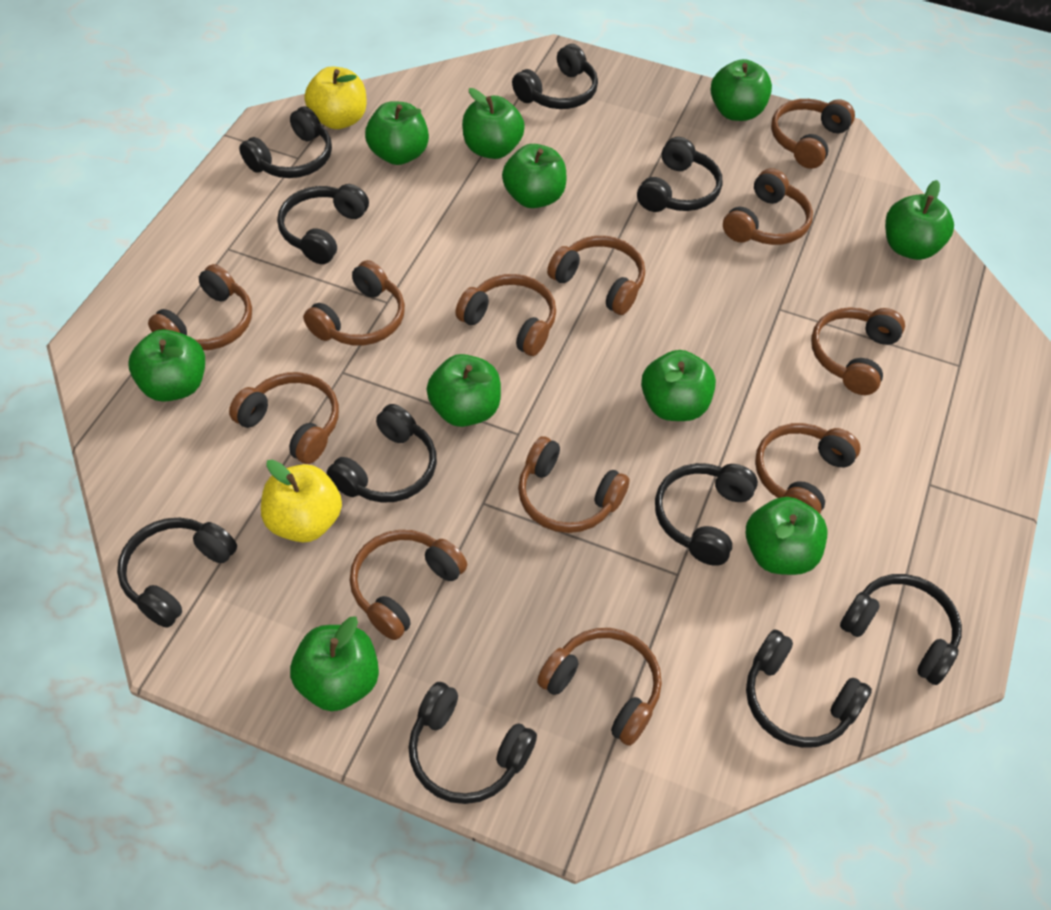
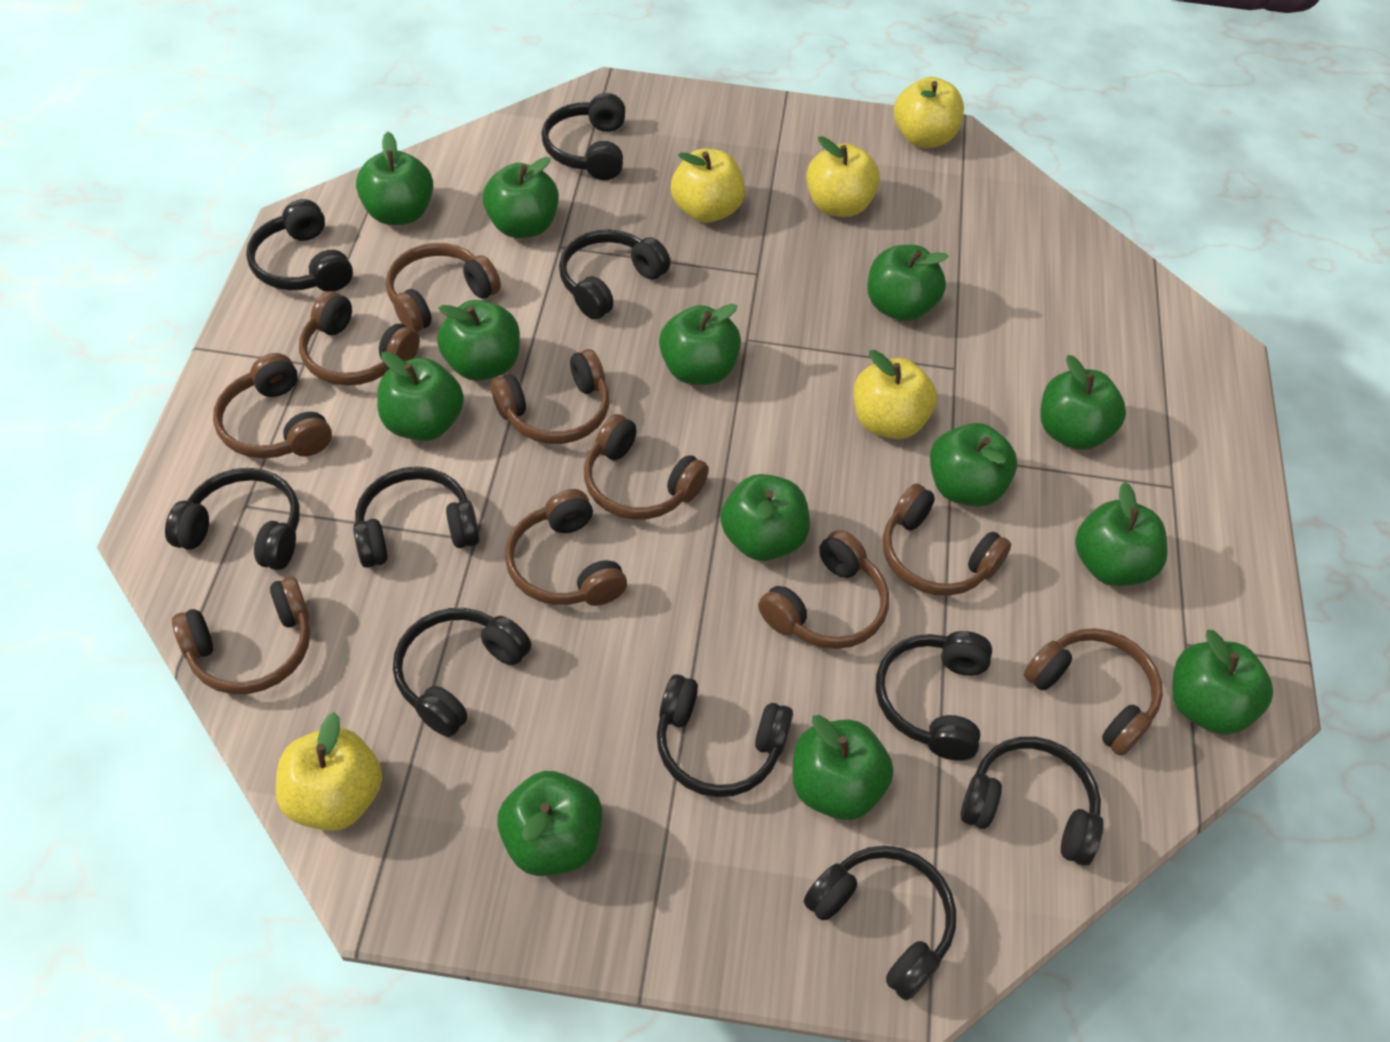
brown headphones: 12 -> 10
green apple: 10 -> 13
yellow apple: 2 -> 5

